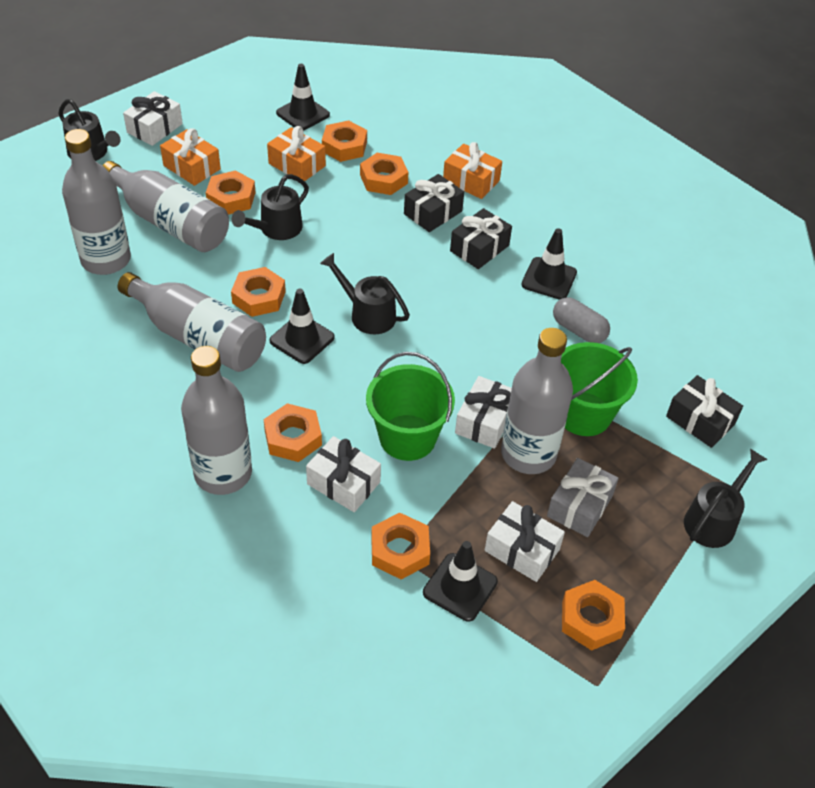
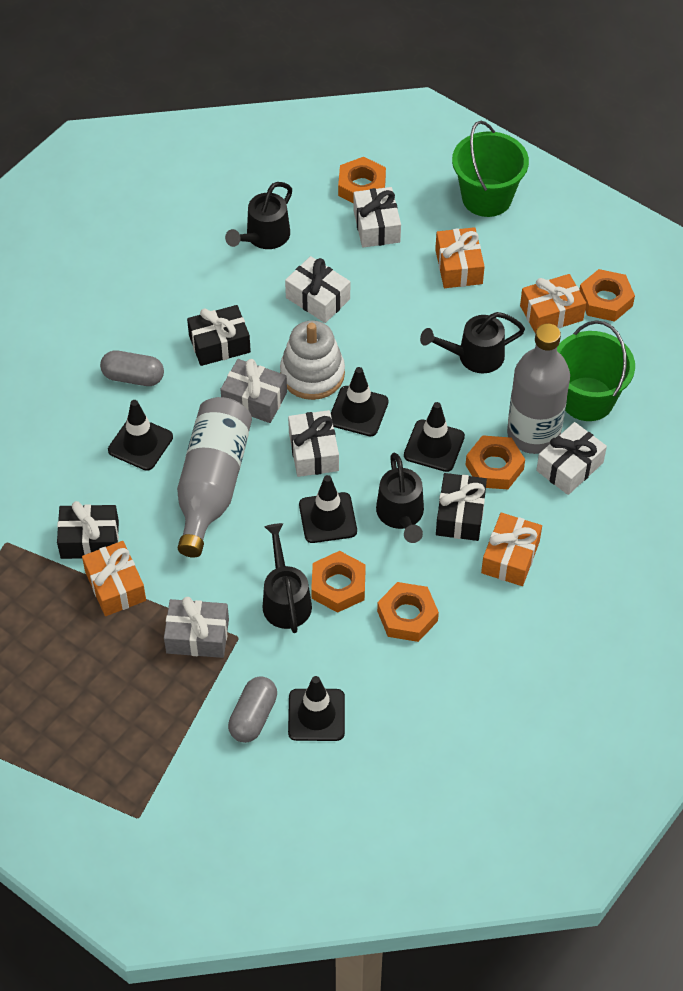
black traffic cone: 4 -> 5
grey bottle: 5 -> 2
grey capsule: 1 -> 2
grey gift: 1 -> 2
orange gift: 3 -> 4
orange nut: 7 -> 5
white stacking toy: 0 -> 1

